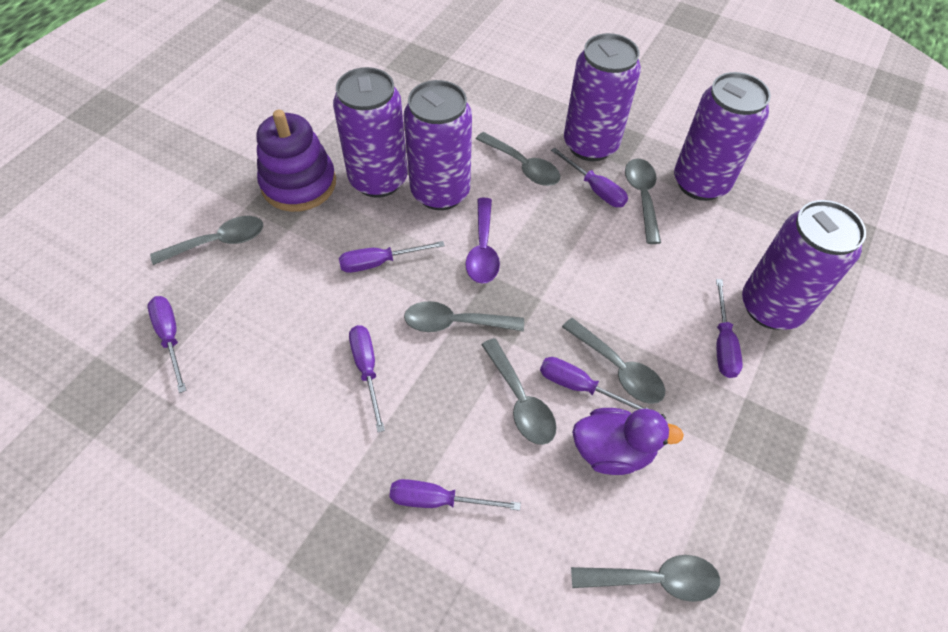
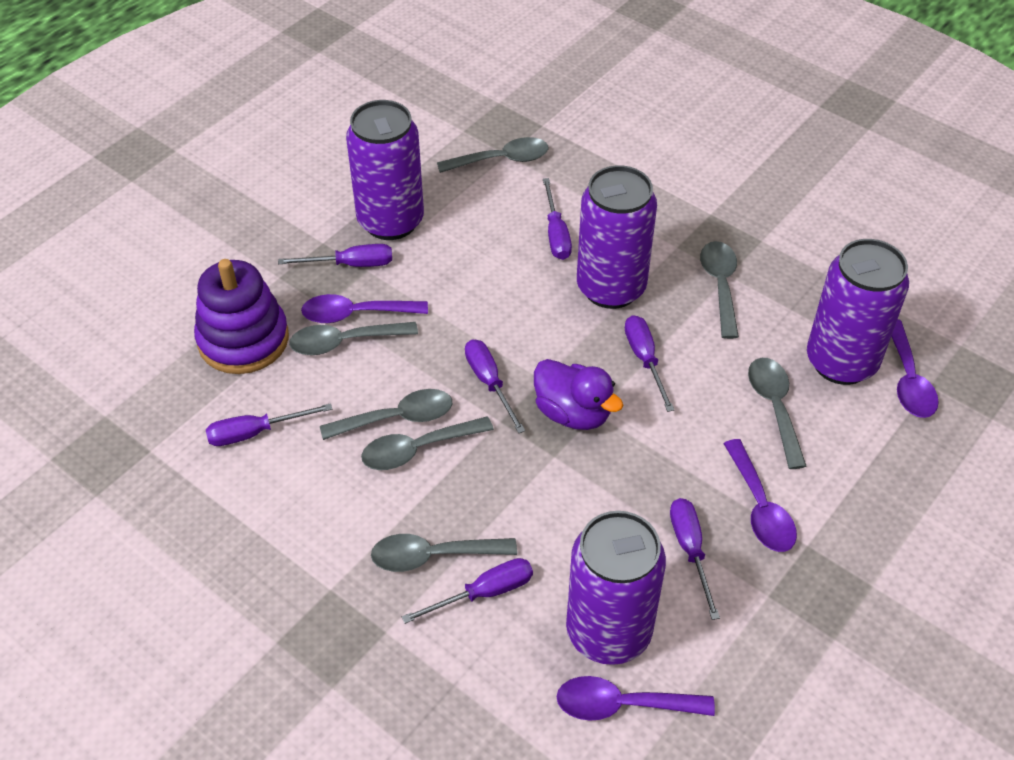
purple can: 5 -> 4
purple spoon: 1 -> 4

